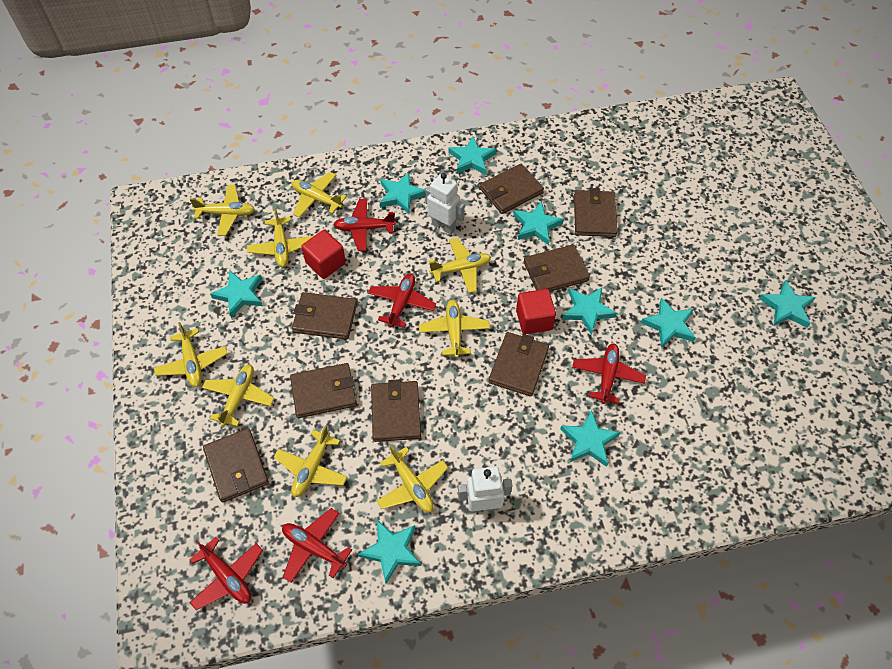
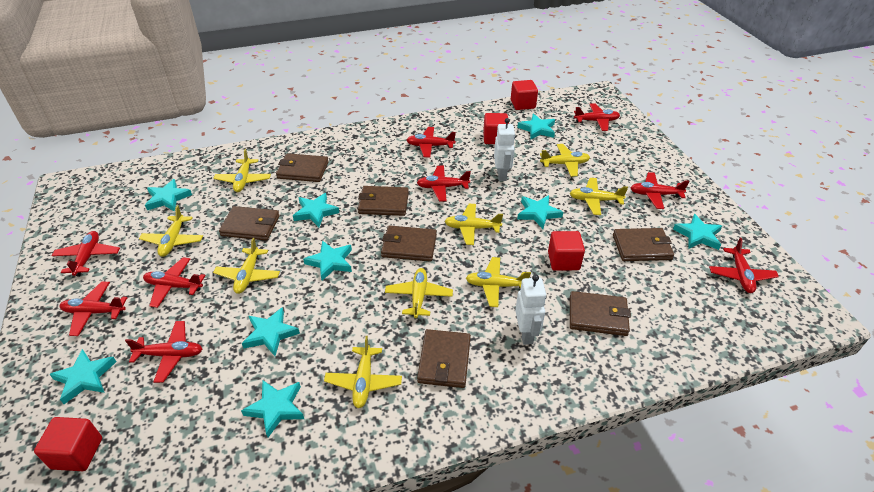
brown wallet: 8 -> 7
red cube: 2 -> 4
red plane: 5 -> 9

